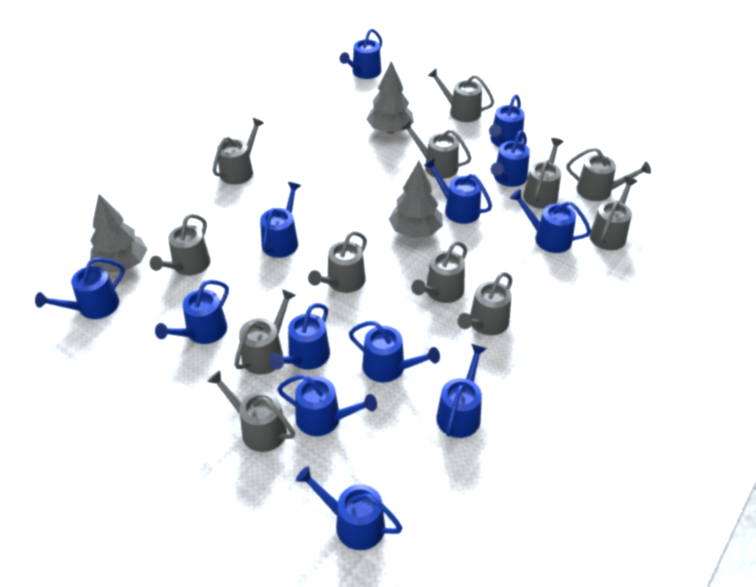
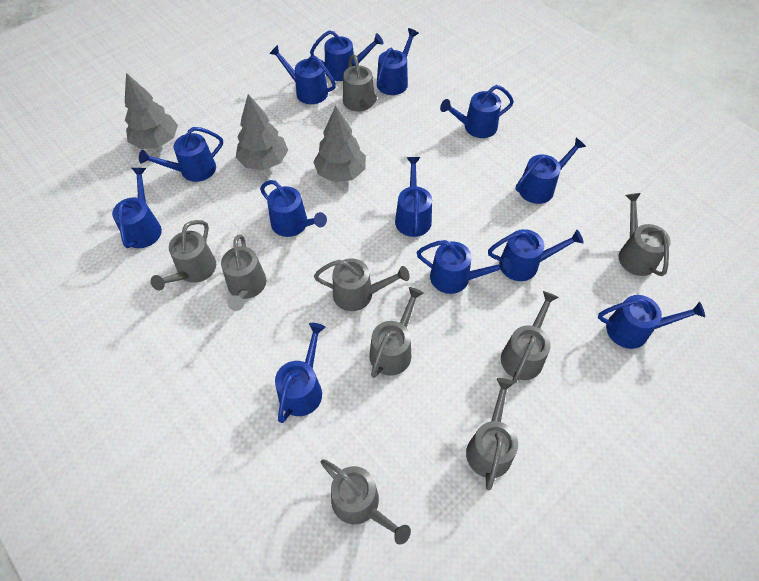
grey watering can: 12 -> 9

